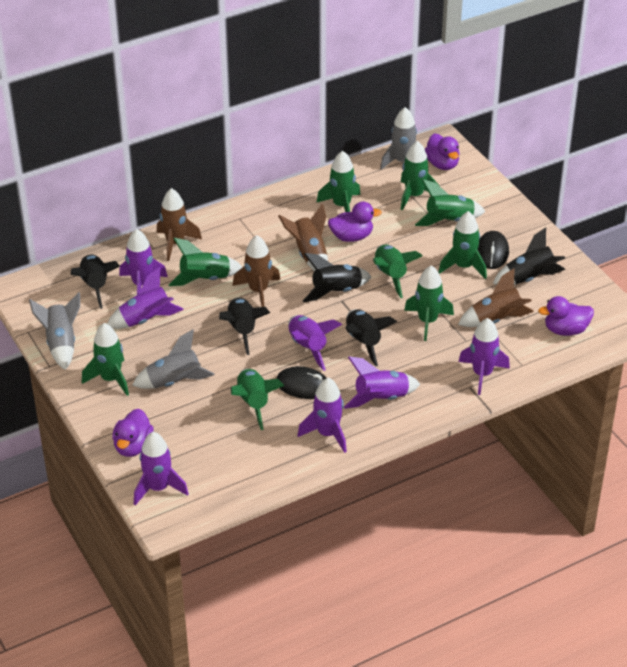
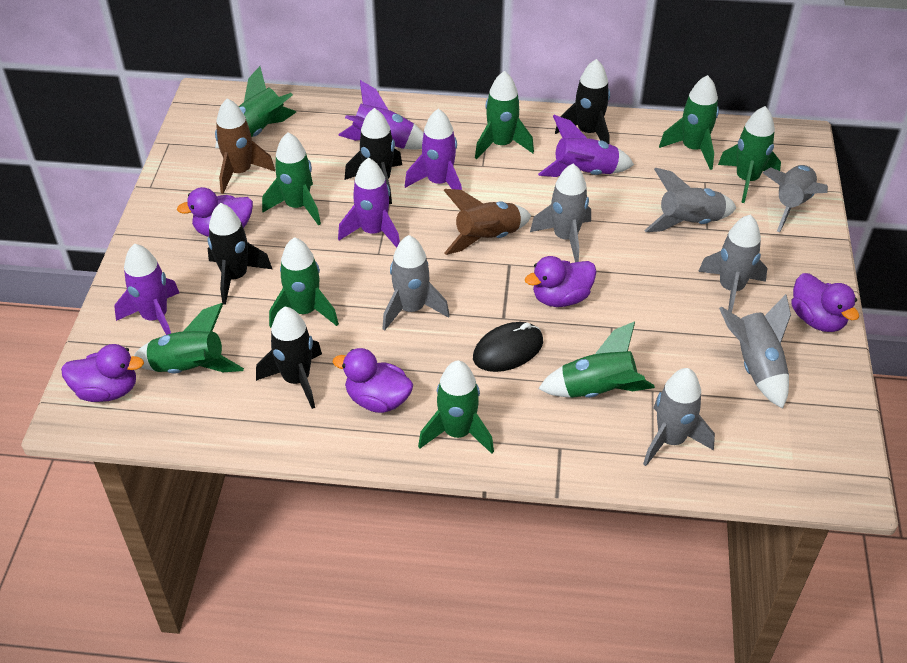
black mouse: 2 -> 1
black rocket: 5 -> 4
brown rocket: 4 -> 2
grey rocket: 3 -> 7
purple duck: 4 -> 5
purple rocket: 7 -> 5

